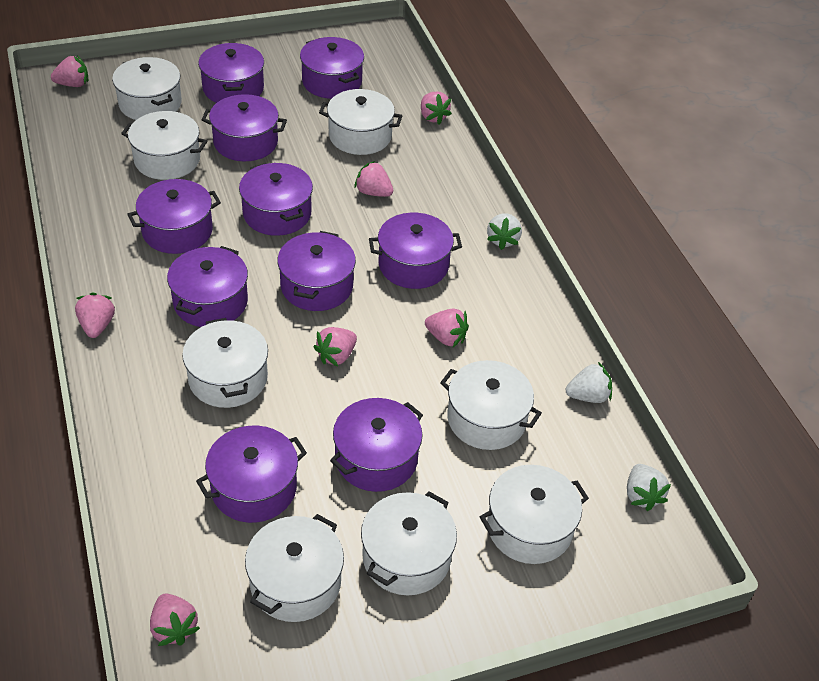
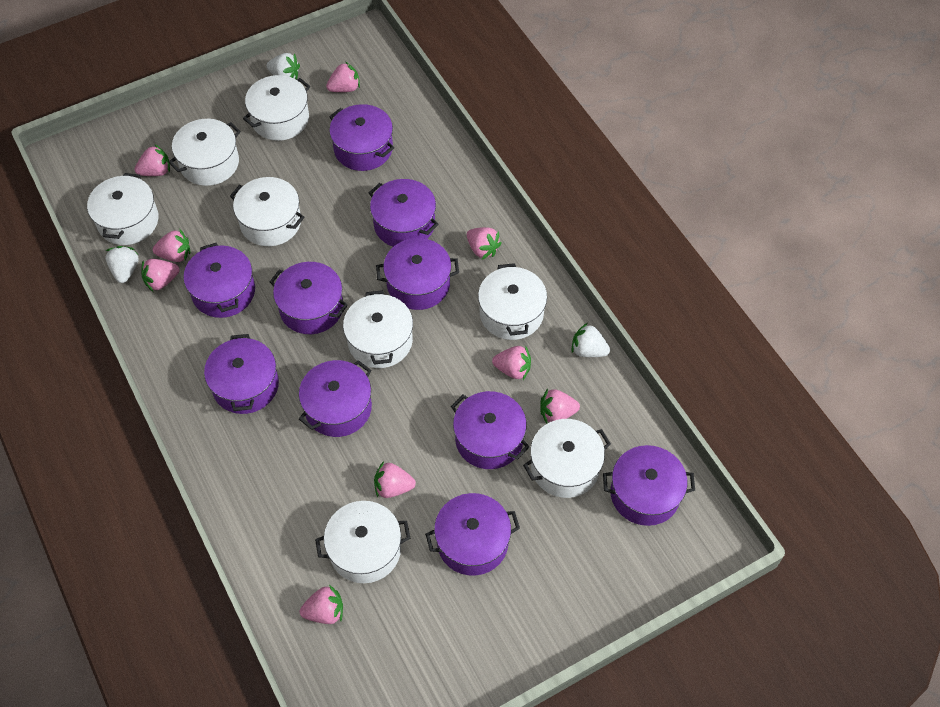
pink strawberry: 7 -> 9

